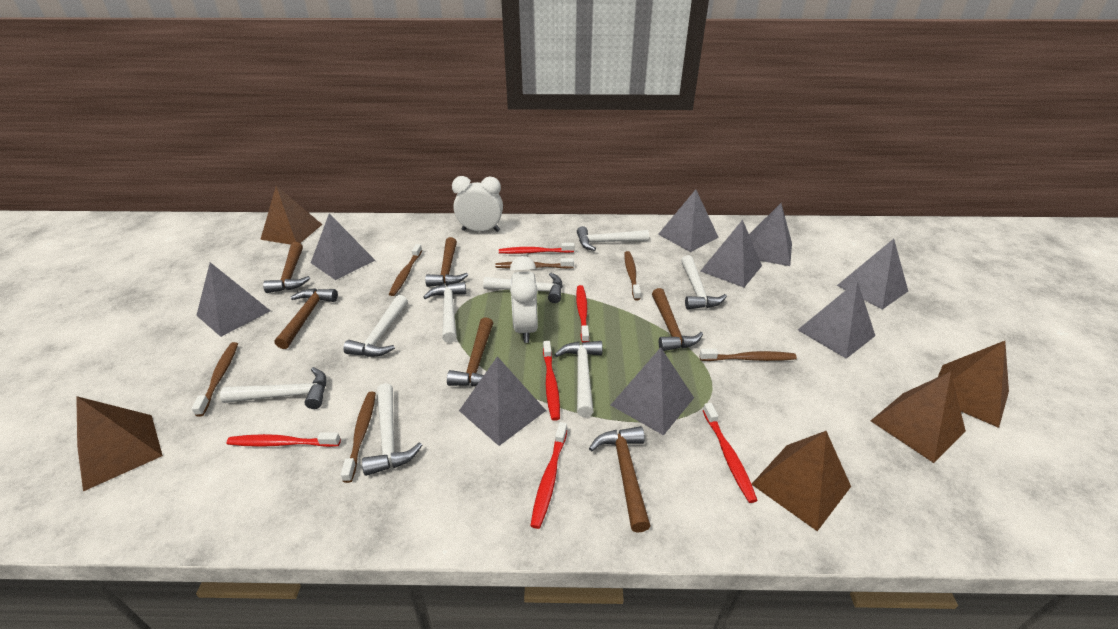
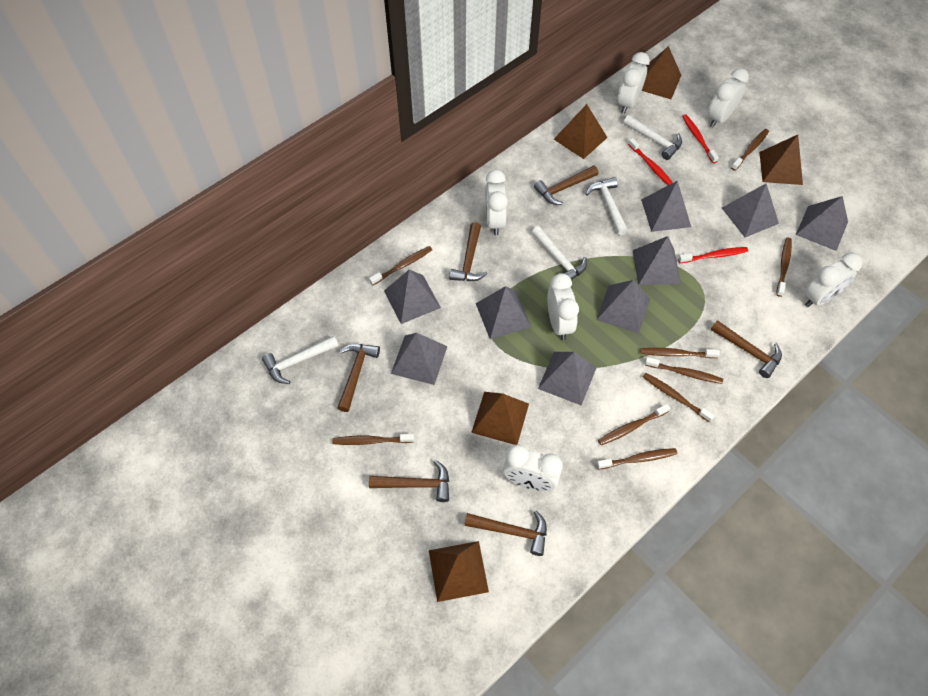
brown toothbrush: 6 -> 9
red toothbrush: 6 -> 3
white clock: 2 -> 6
white hammer: 8 -> 4

